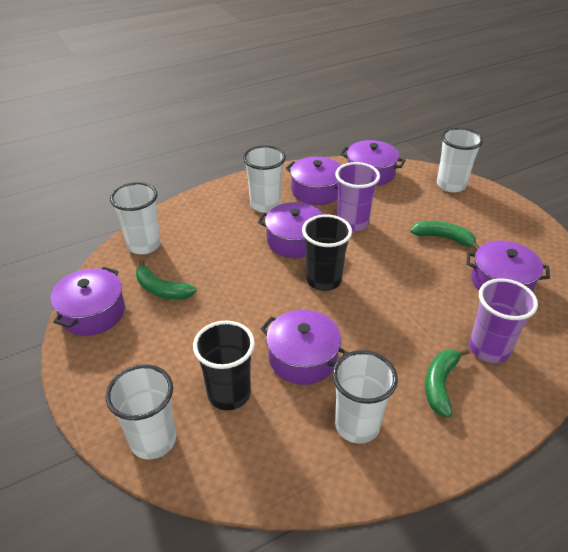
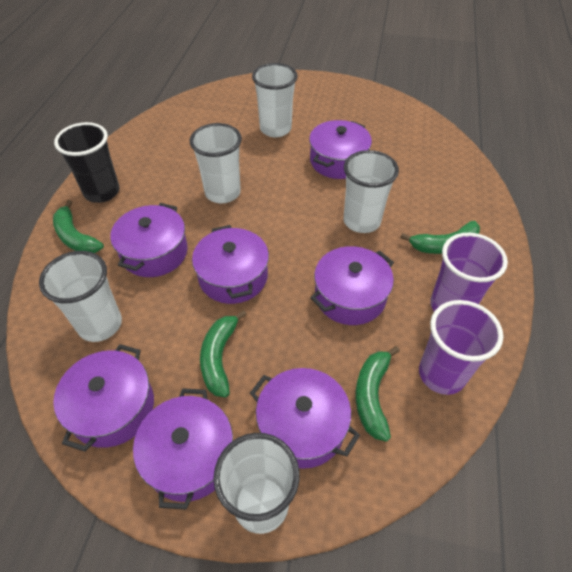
black cup: 2 -> 1
green banana: 3 -> 4
purple pot: 6 -> 7

